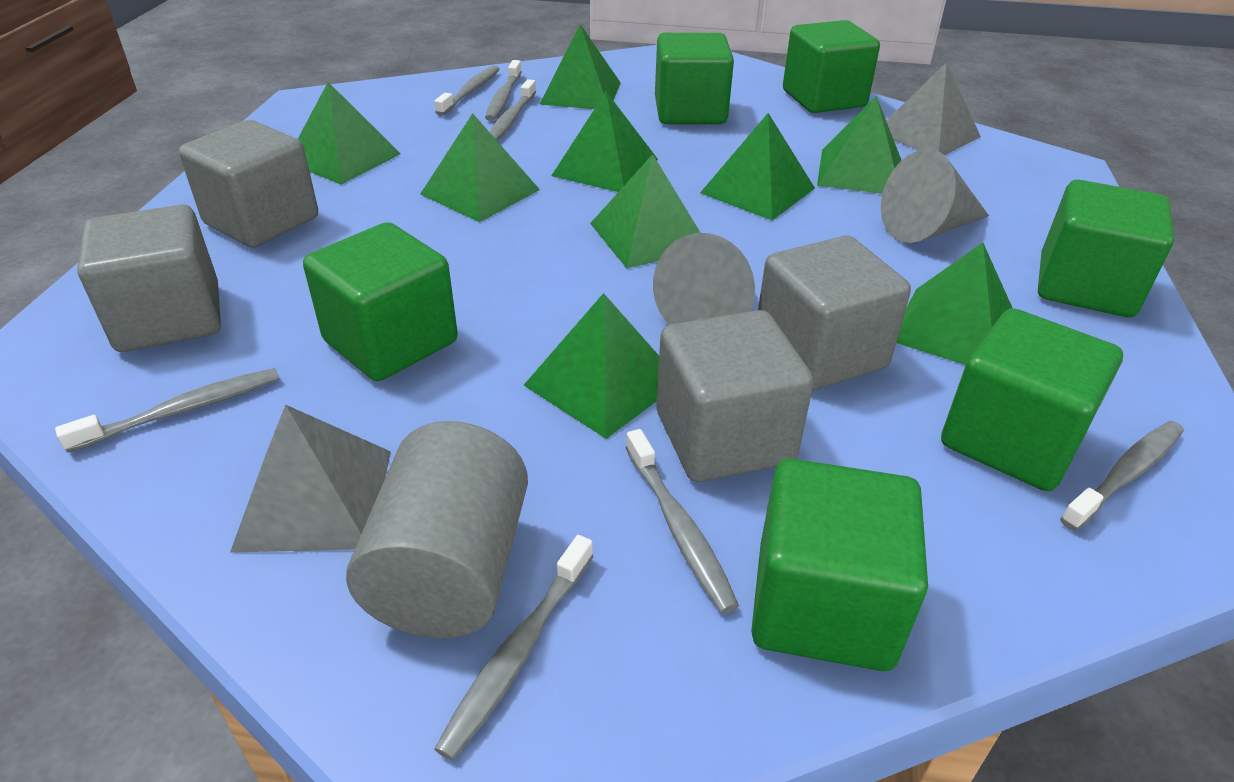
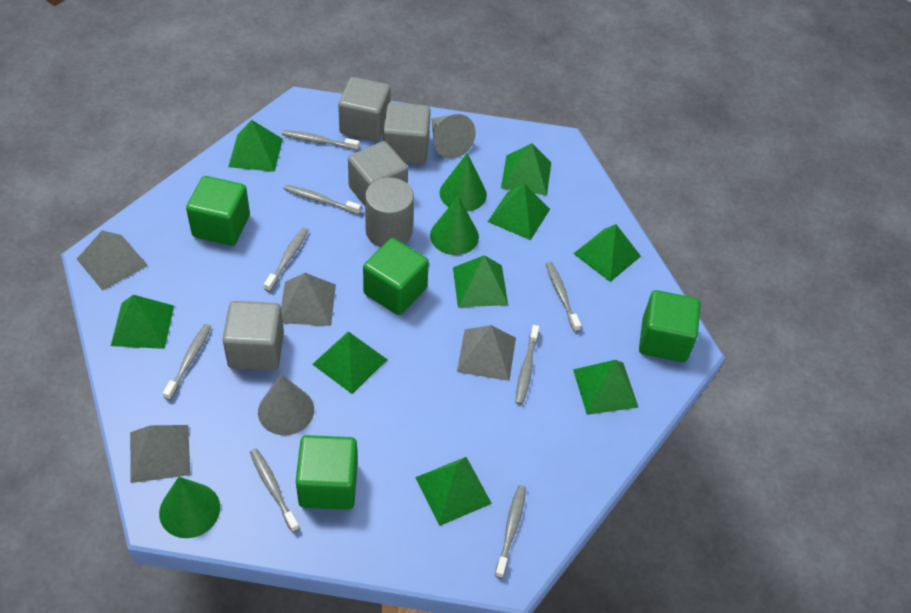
green cone: 0 -> 3
green cube: 6 -> 4
grey pyramid: 2 -> 4
grey toothbrush: 7 -> 8

